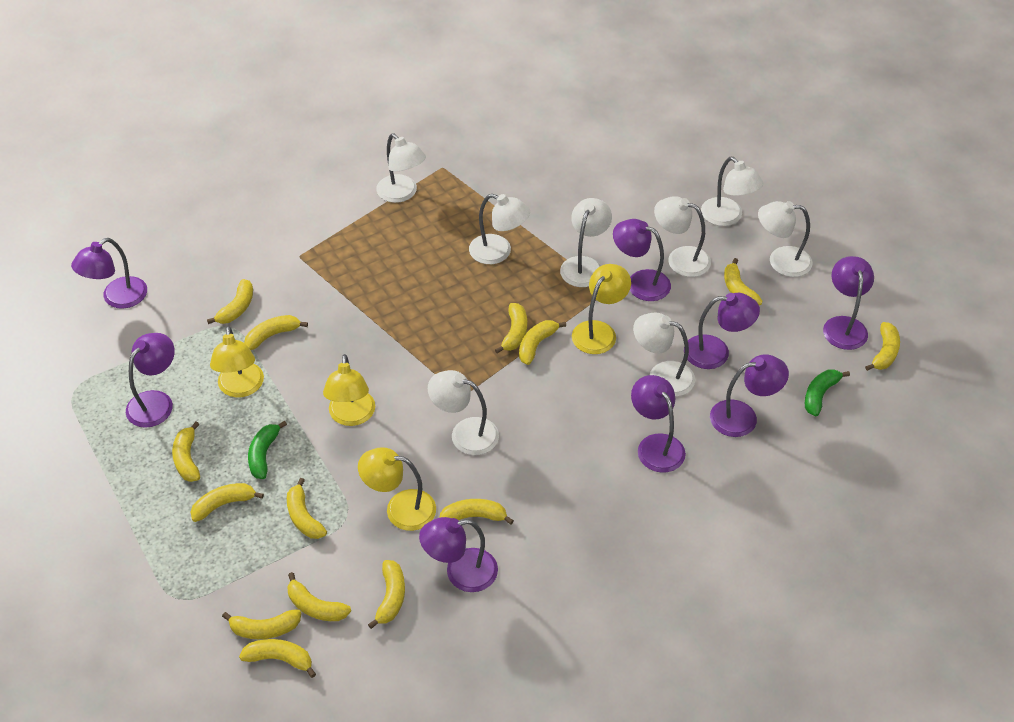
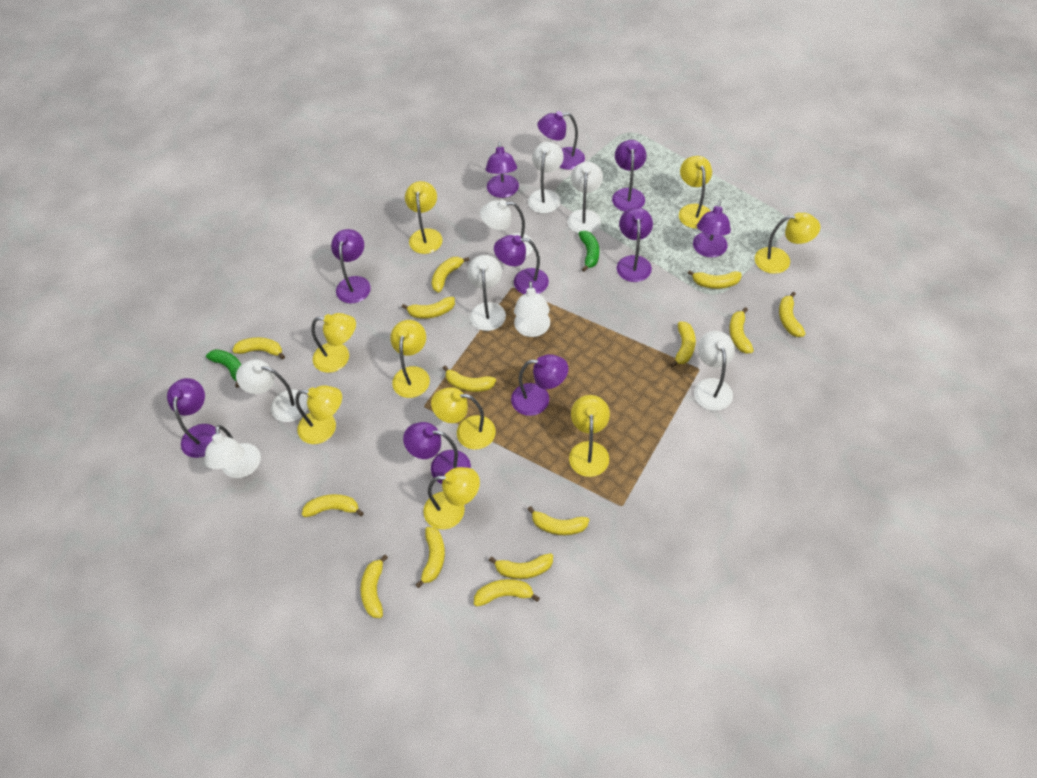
purple lamp: 8 -> 10
yellow lamp: 4 -> 9

